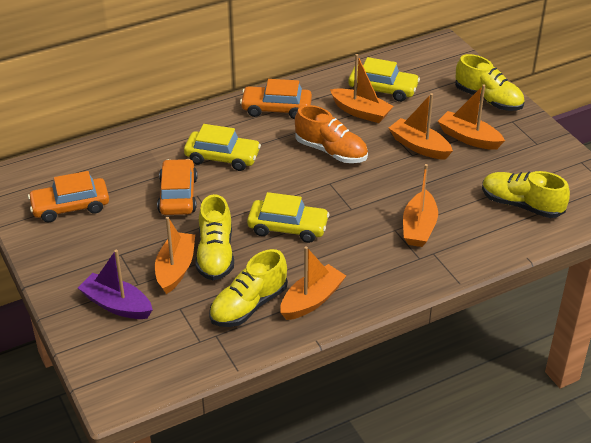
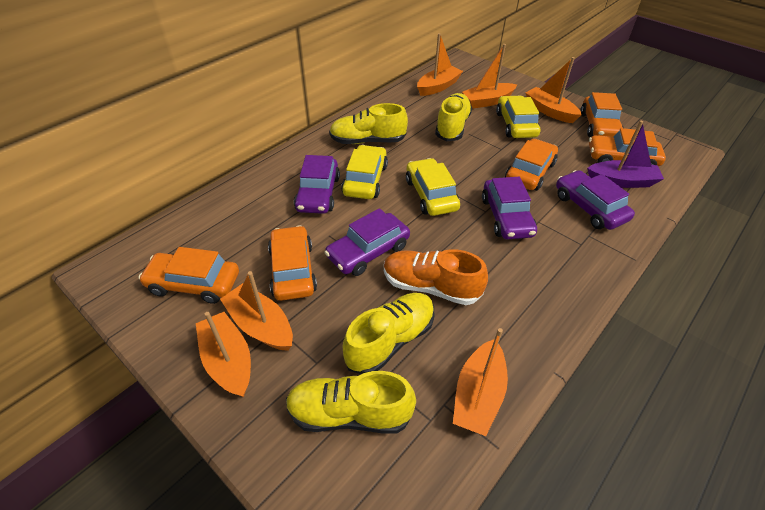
orange car: 3 -> 5
purple car: 0 -> 4

